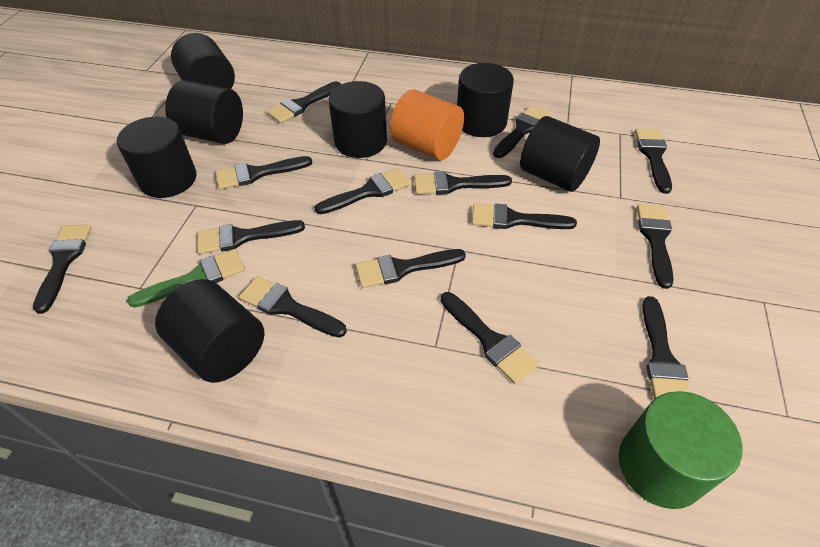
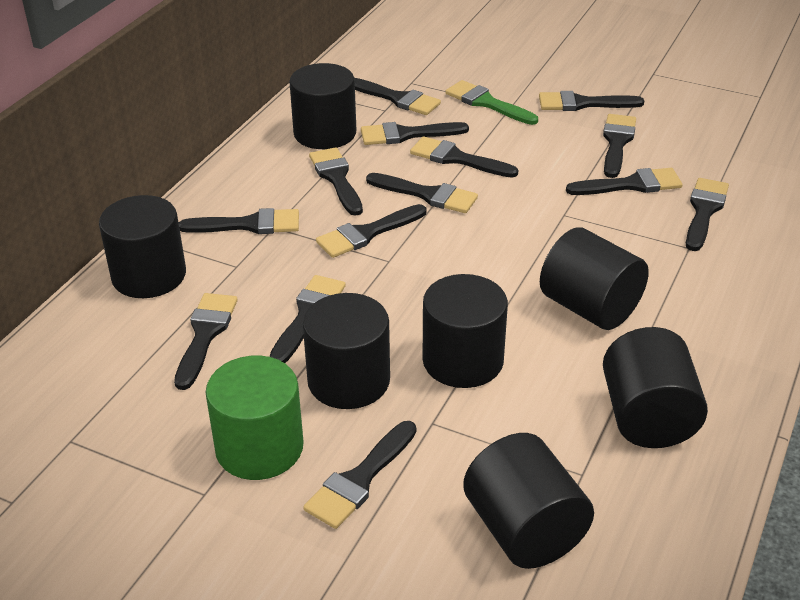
orange cylinder: 1 -> 0

